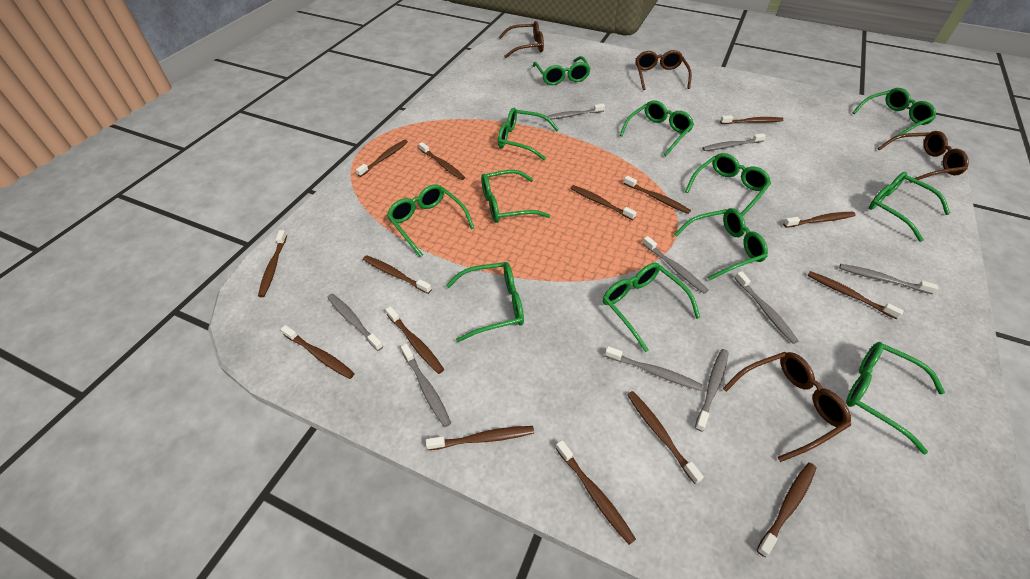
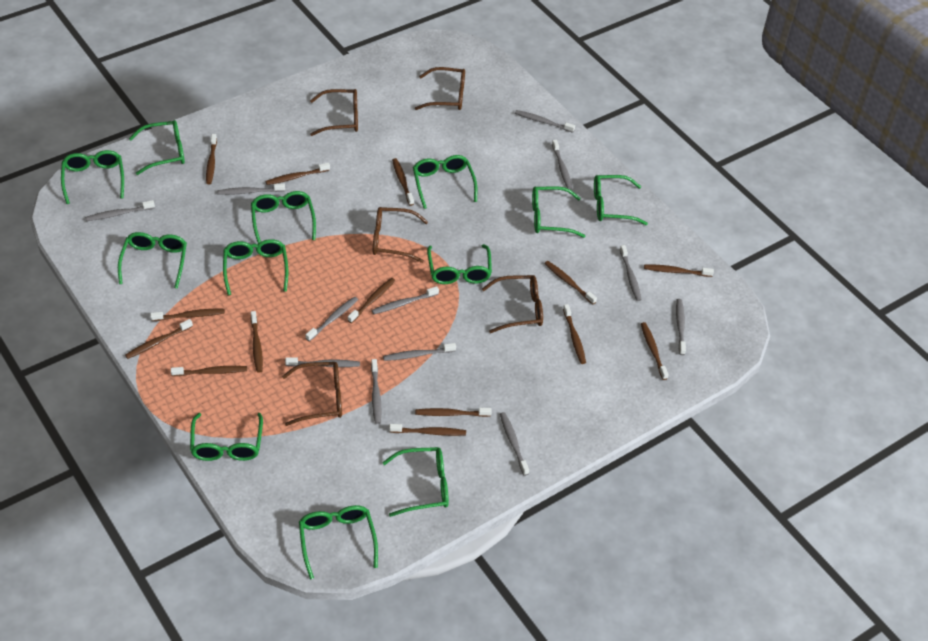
brown glasses: 4 -> 5
brown toothbrush: 15 -> 14
grey toothbrush: 9 -> 12

